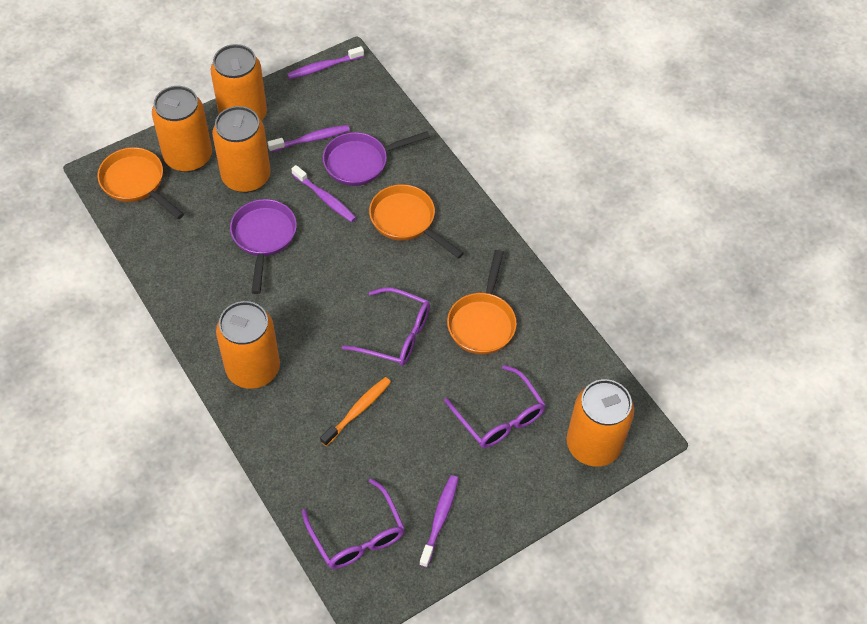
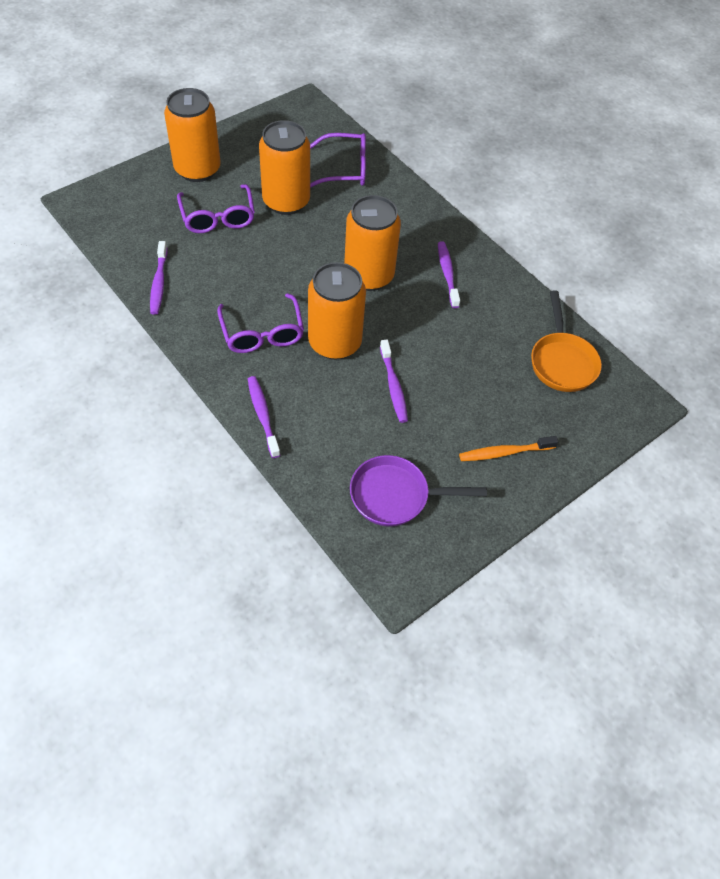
orange can: 5 -> 4
orange pan: 3 -> 1
purple pan: 2 -> 1

